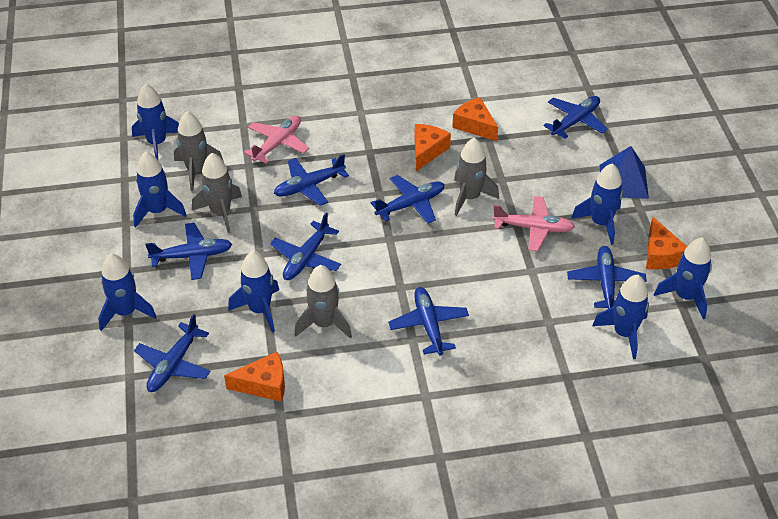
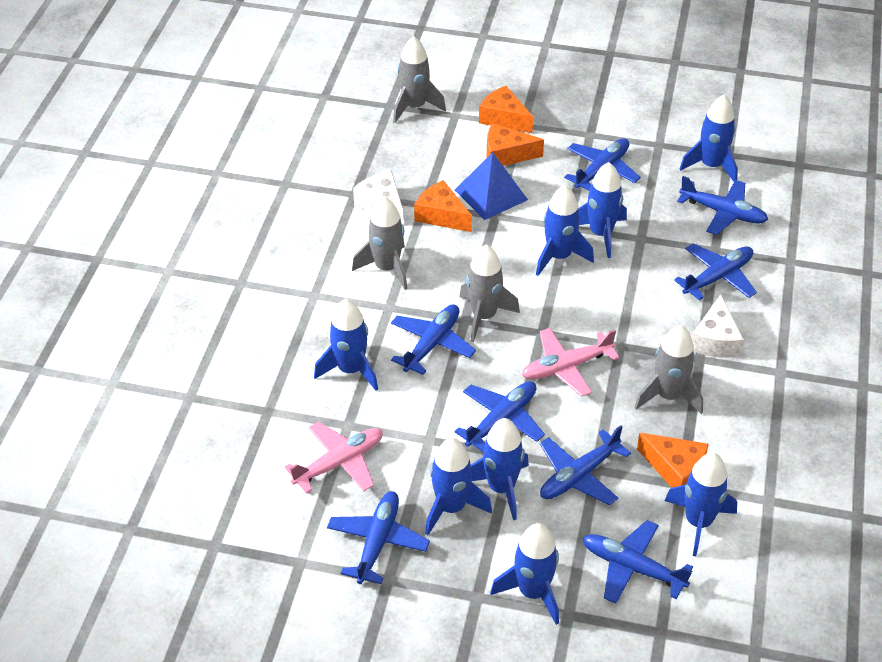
blue rocket: 7 -> 8
white cheese: 0 -> 2

